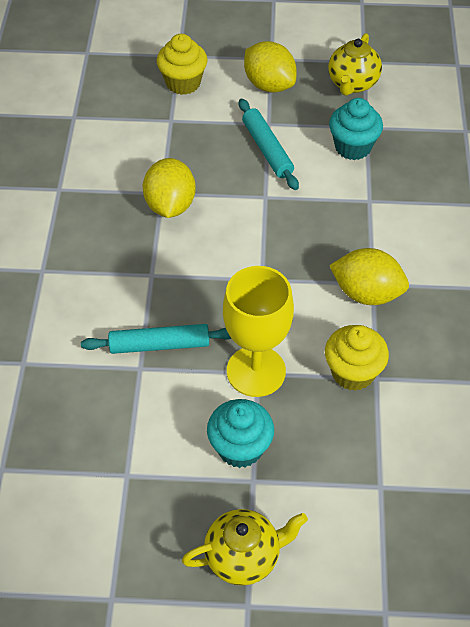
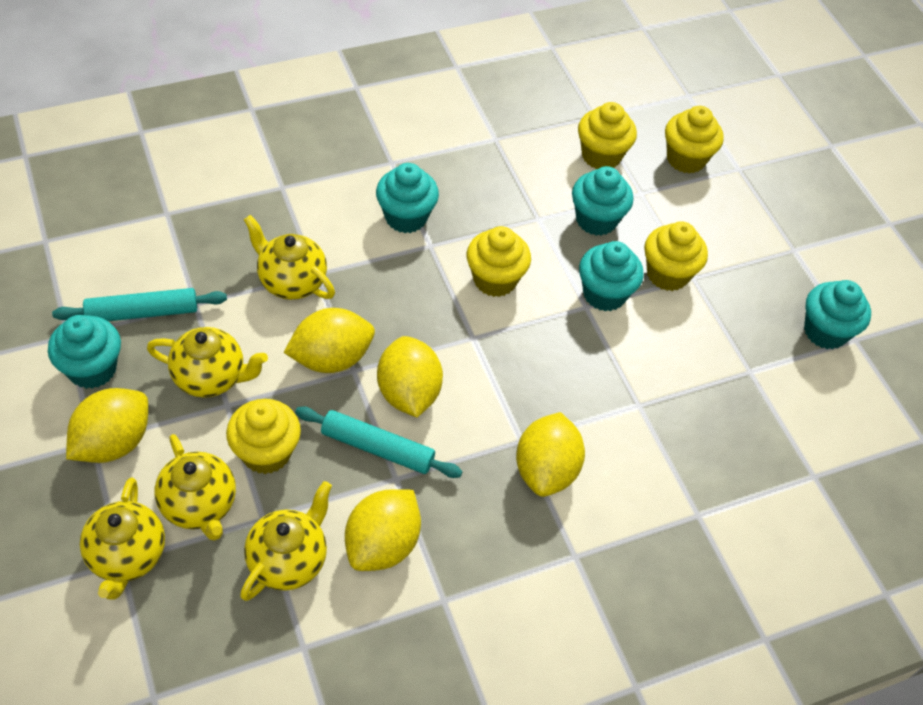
turquoise cupcake: 2 -> 5
yellow cupcake: 2 -> 5
yellow goblet: 1 -> 0
yellow lemon: 3 -> 5
yellow teapot: 2 -> 5

